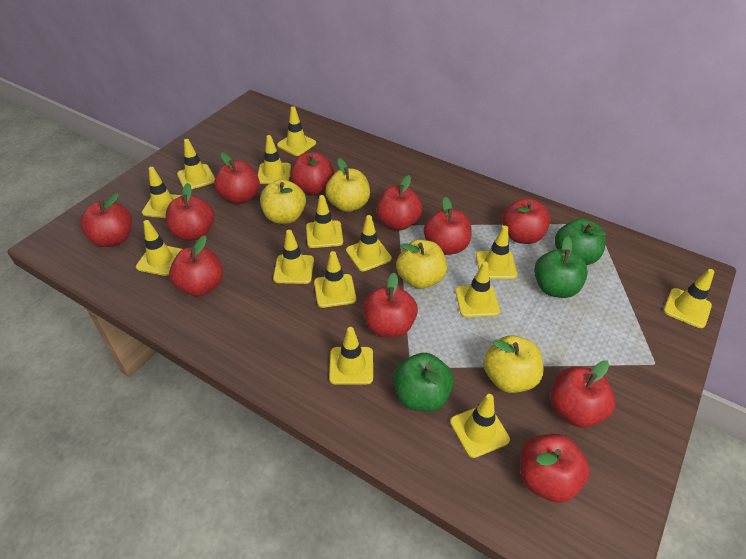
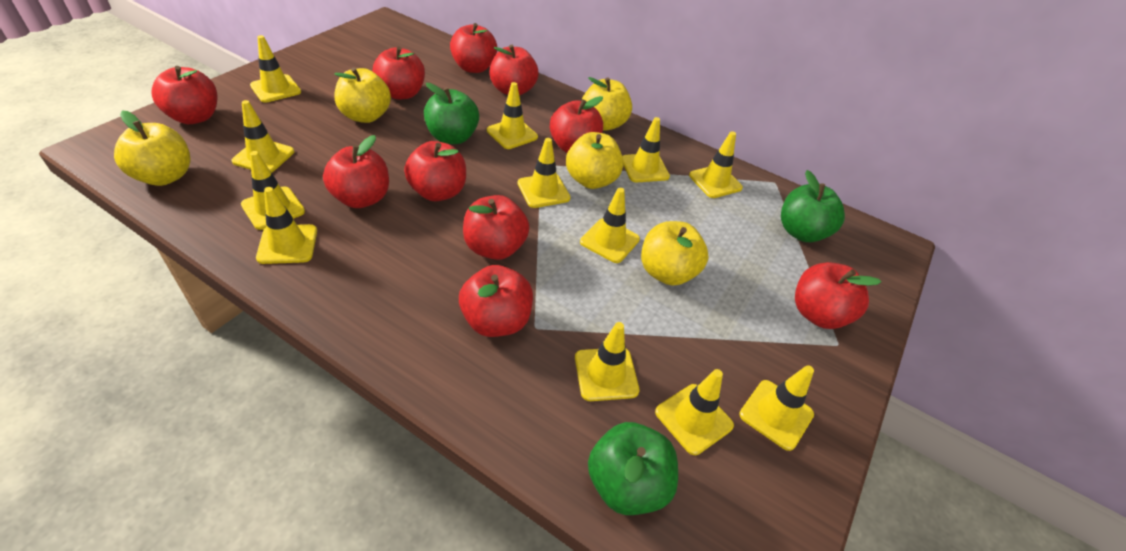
red apple: 11 -> 10
yellow apple: 4 -> 5
yellow traffic cone: 14 -> 12

